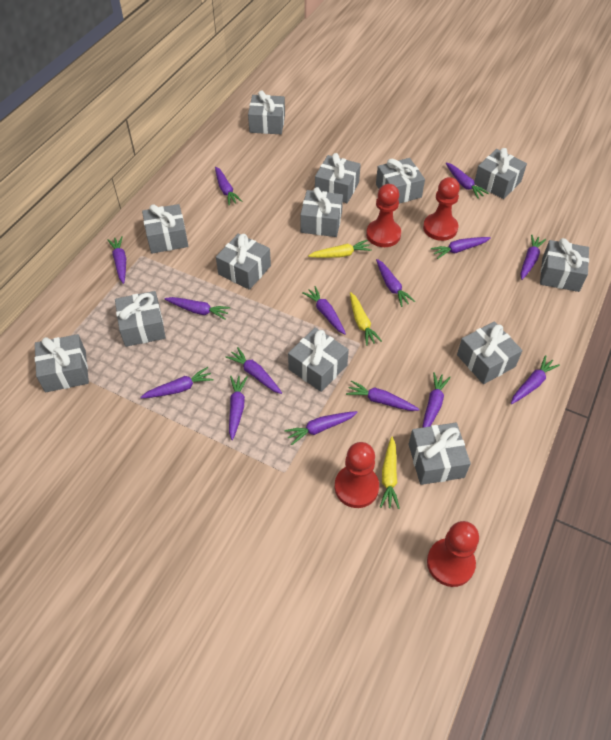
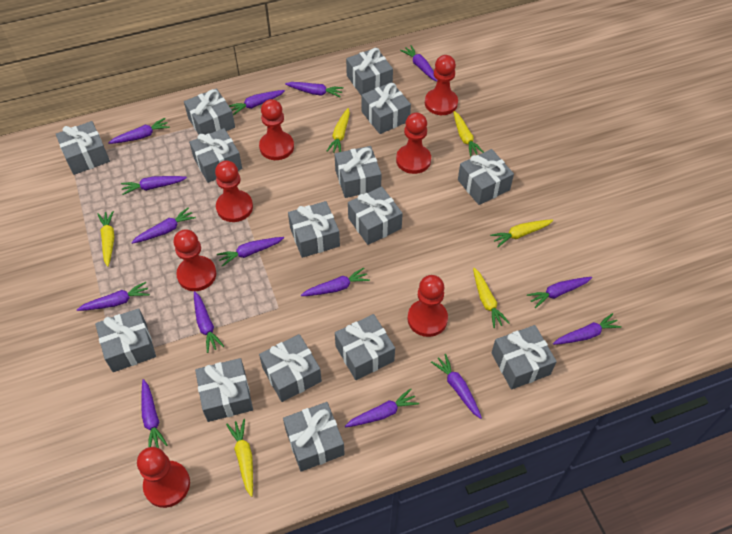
grey gift: 13 -> 15
red pawn: 4 -> 7
yellow carrot: 3 -> 6

